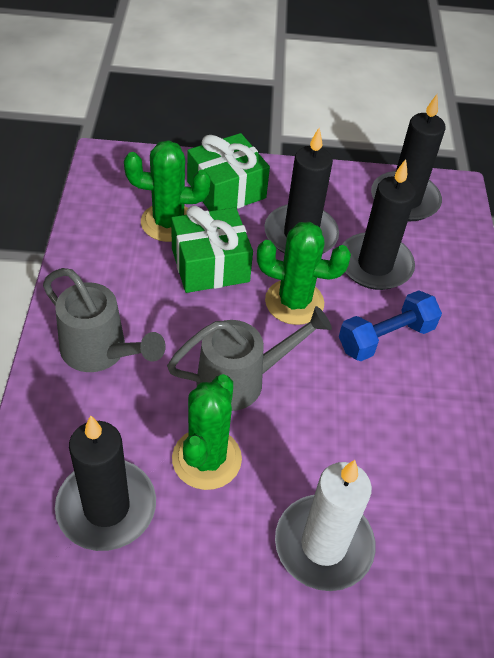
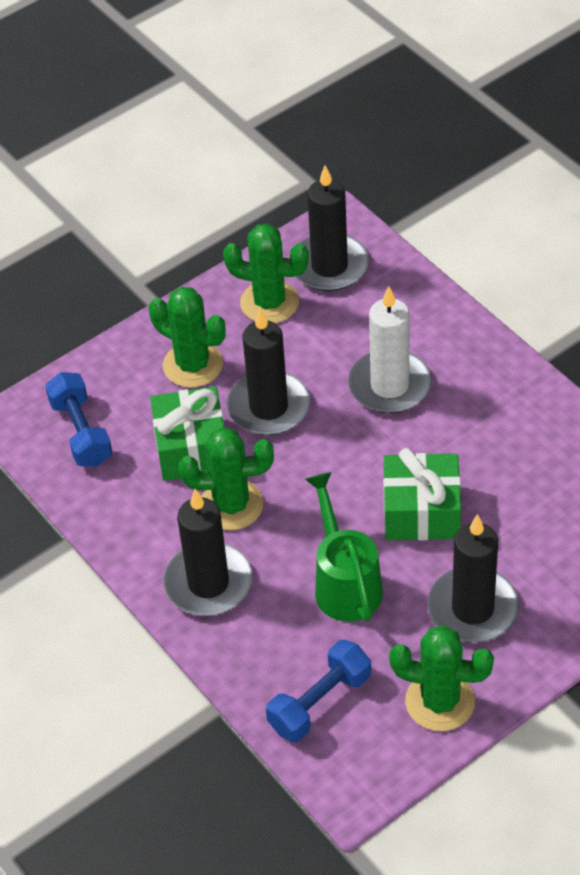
blue dumbbell: 1 -> 2
green cactus: 3 -> 4
green watering can: 0 -> 1
grey watering can: 2 -> 0

